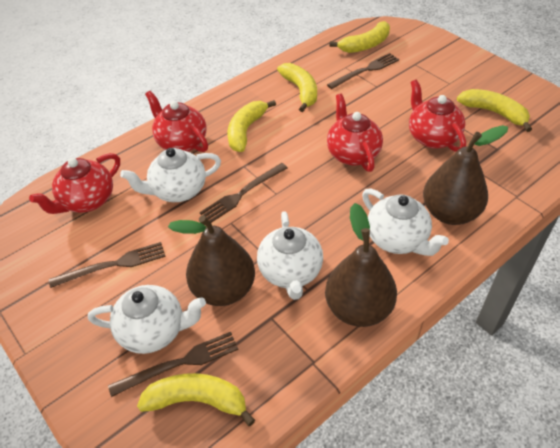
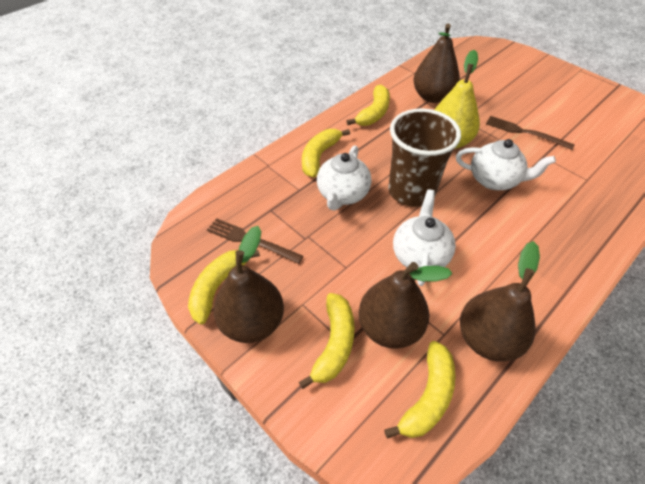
brown cup: 0 -> 1
brown fork: 4 -> 2
brown pear: 3 -> 4
red teapot: 4 -> 0
white teapot: 4 -> 3
yellow pear: 0 -> 1

